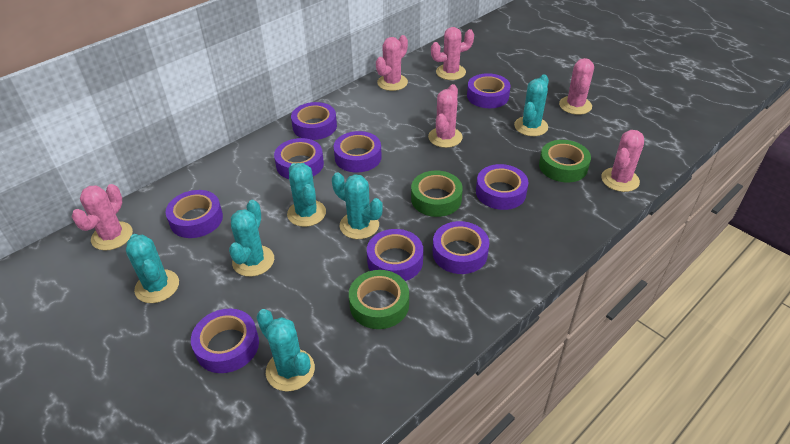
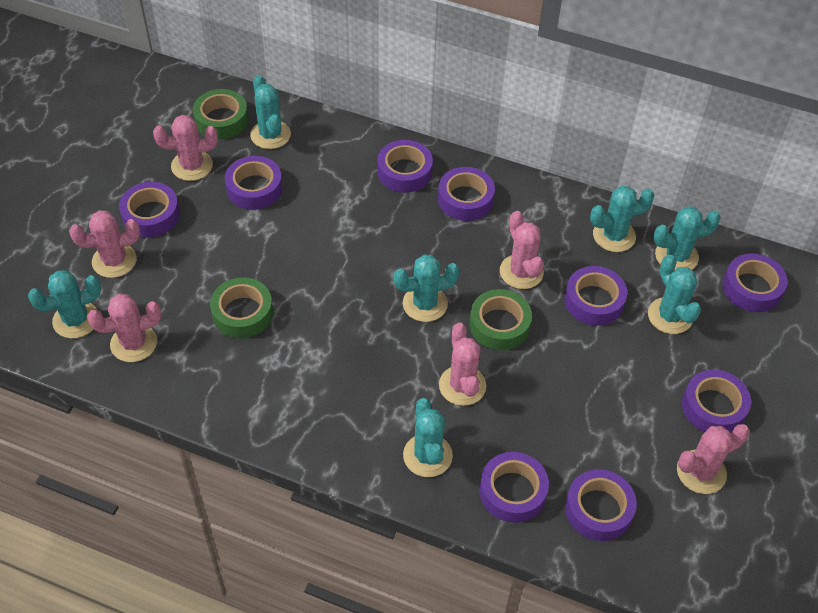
turquoise cactus: 6 -> 7

